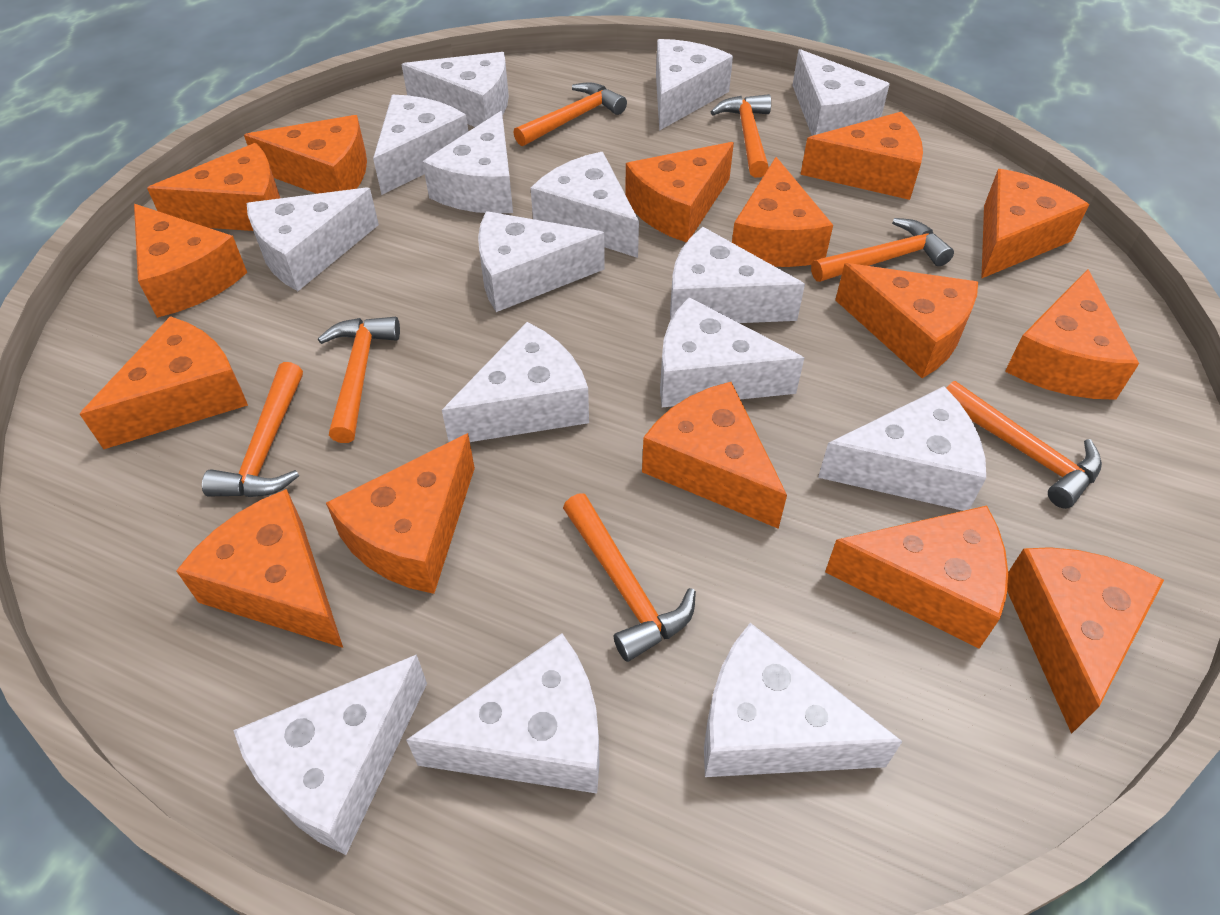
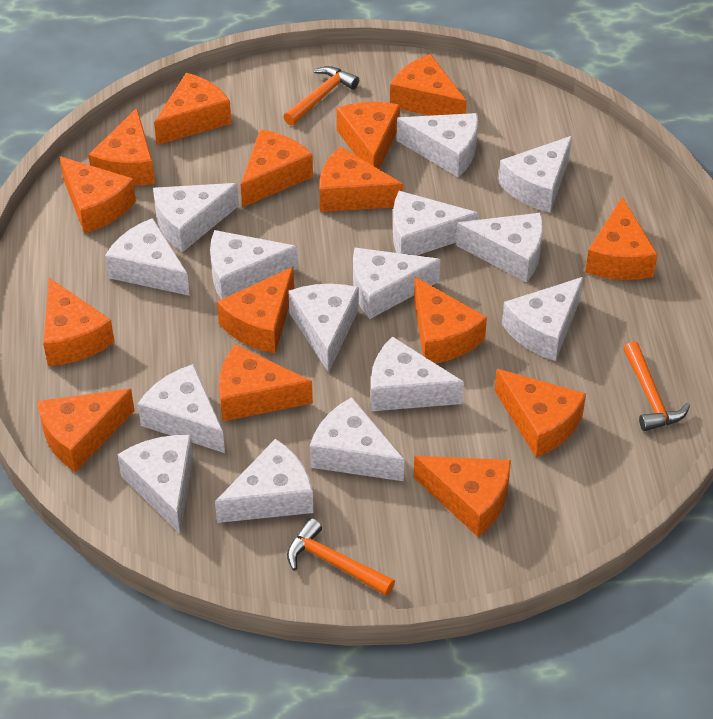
orange hammer: 7 -> 3

